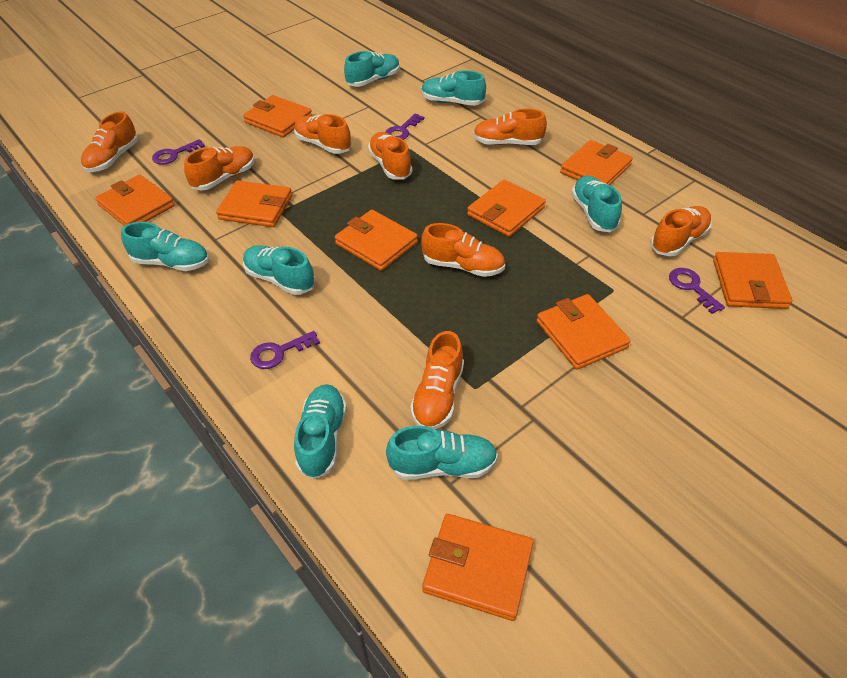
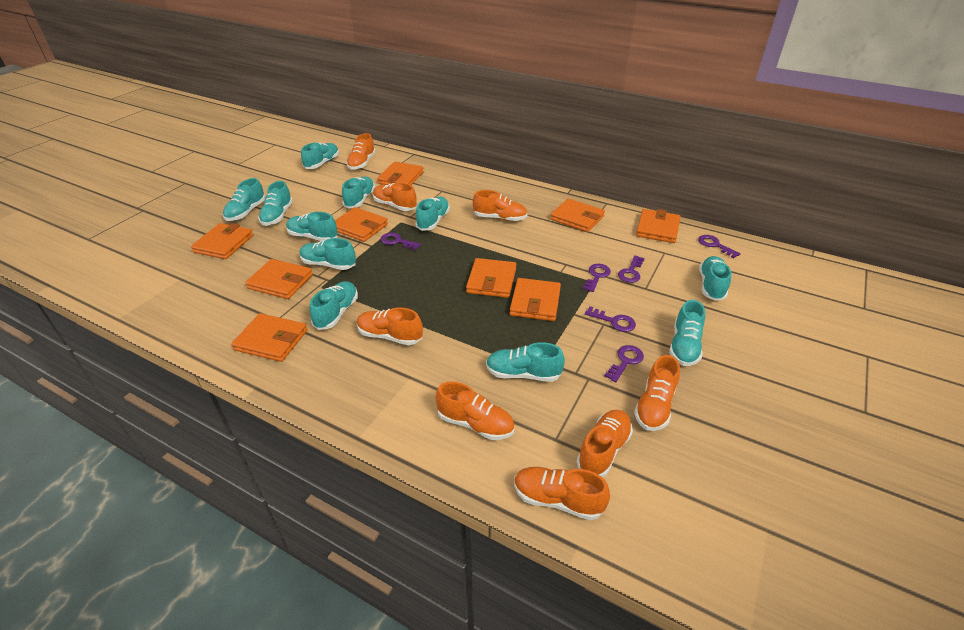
purple key: 4 -> 6
turquoise shoe: 7 -> 11

